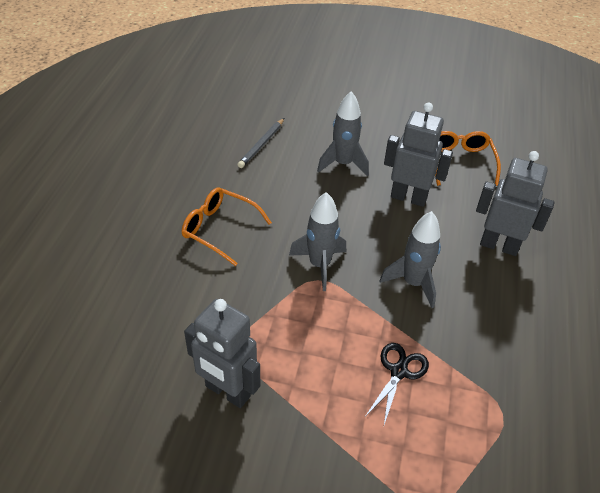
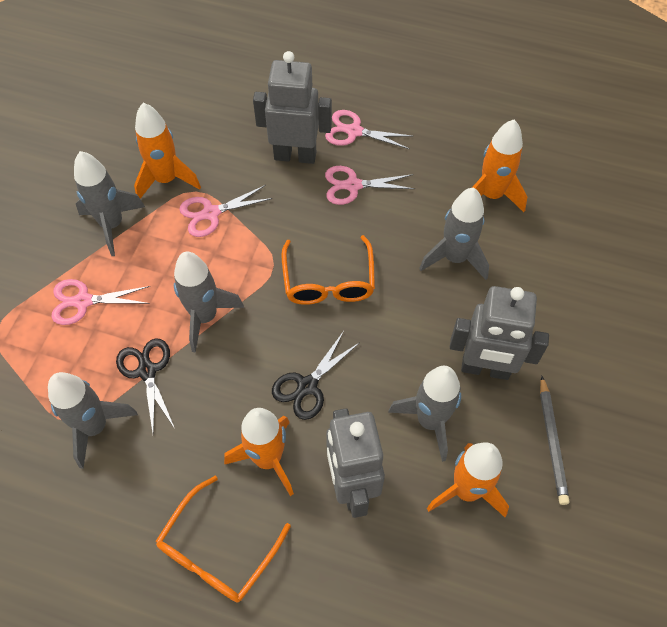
black scissors: 1 -> 2
grey rocket: 3 -> 5
orange rocket: 0 -> 4
pink scissors: 0 -> 4

